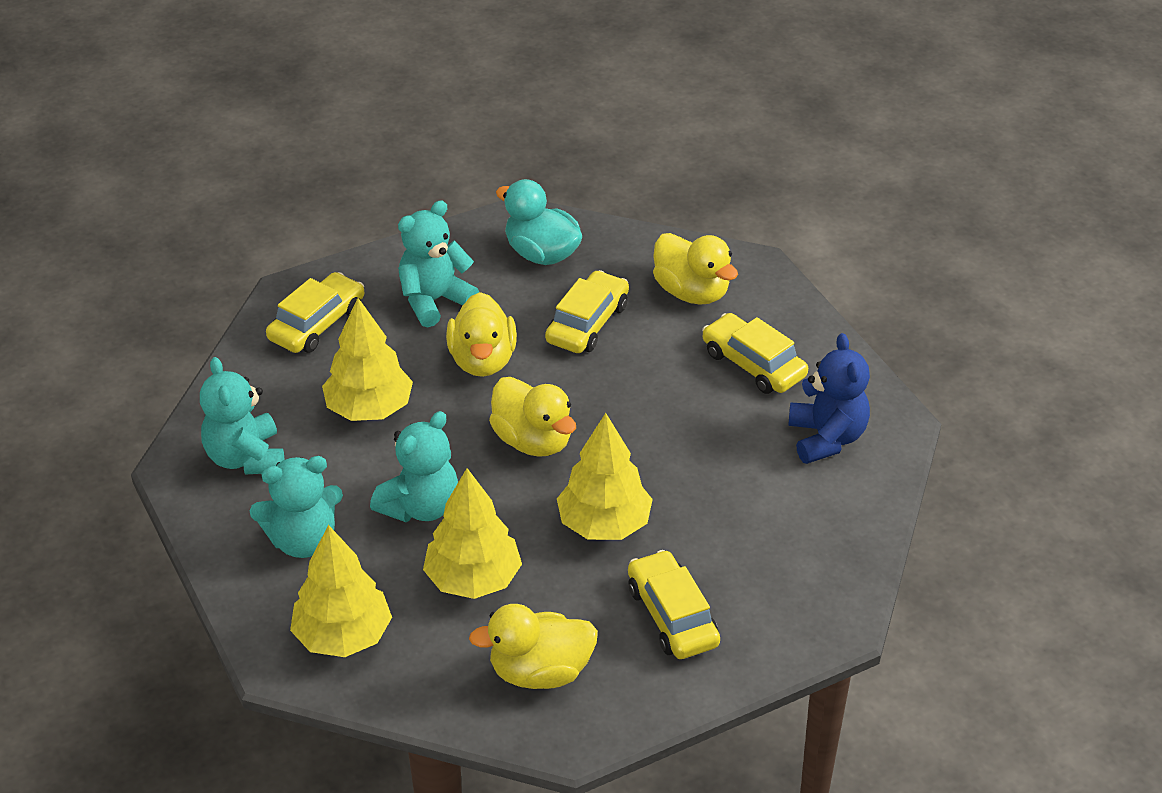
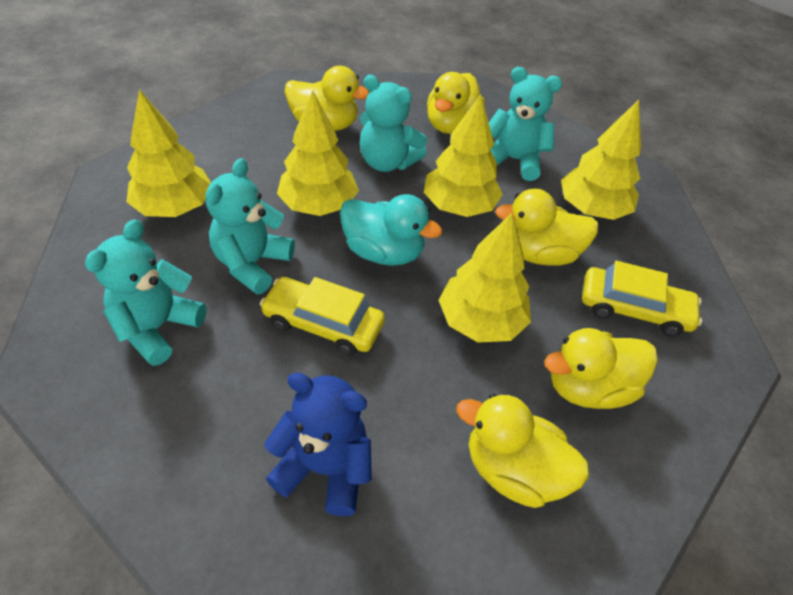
yellow car: 4 -> 2
yellow duck: 4 -> 5
yellow tree: 4 -> 5

